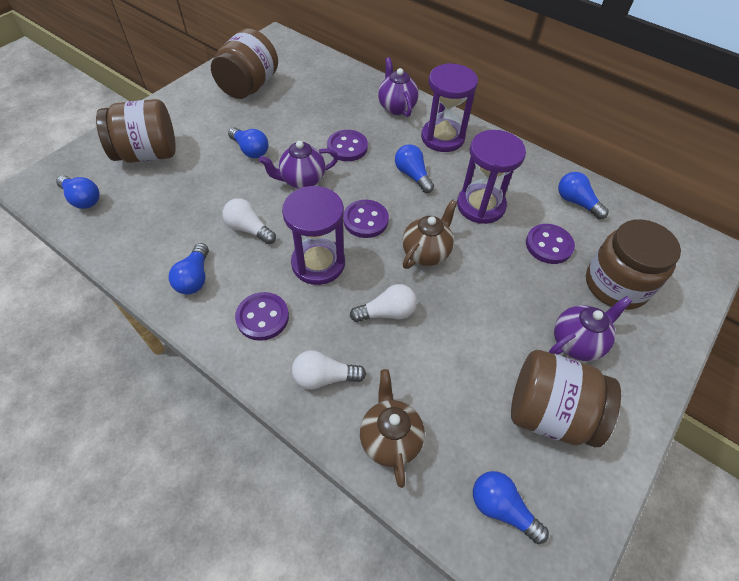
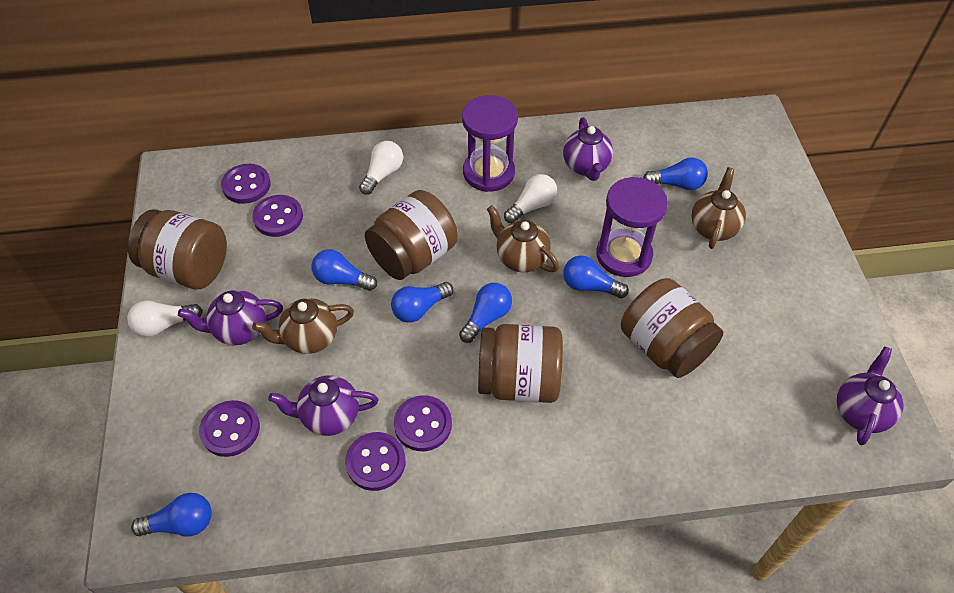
brown teapot: 2 -> 3
purple button: 4 -> 5
purple hourglass: 3 -> 2
purple teapot: 3 -> 4

